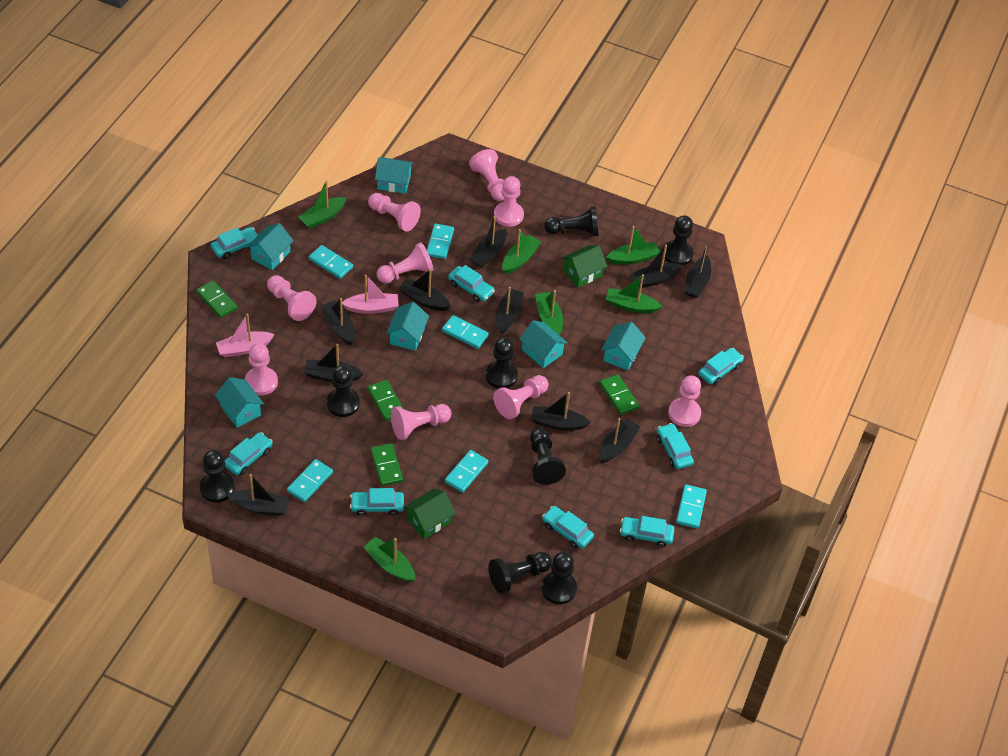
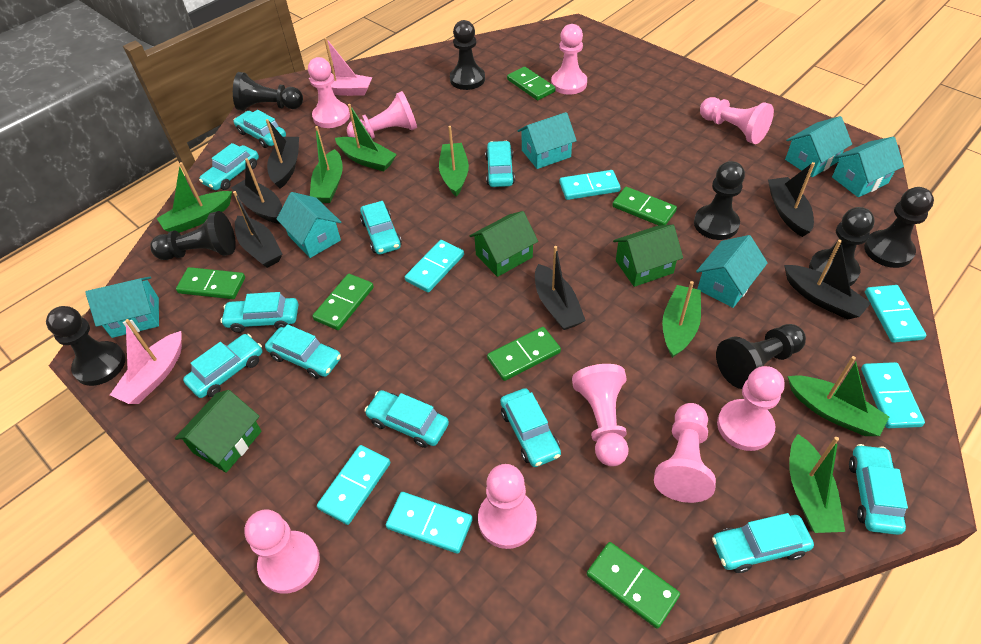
black boat: 10 -> 6
green boat: 6 -> 7
green domino: 4 -> 6
green house: 2 -> 3
turquoise car: 8 -> 11

